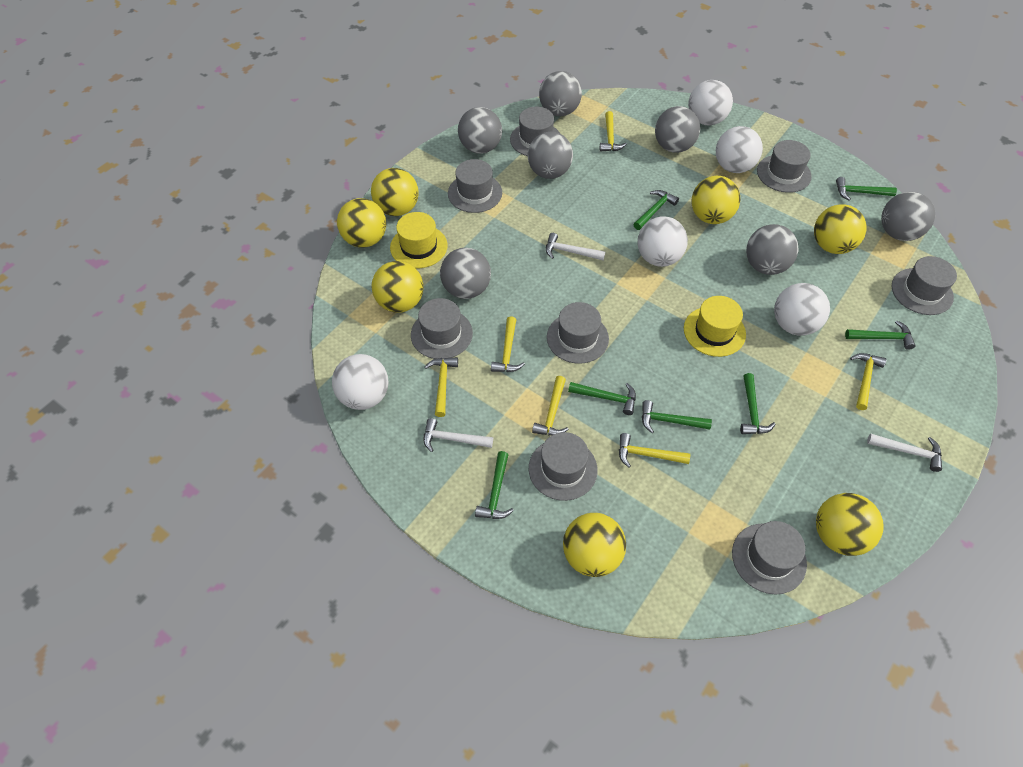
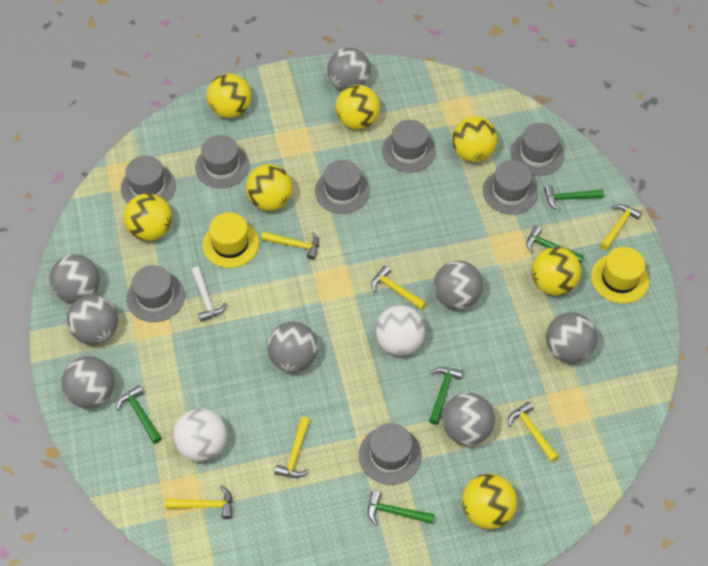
green hammer: 7 -> 5
grey ball: 7 -> 8
white ball: 5 -> 2
white hammer: 3 -> 1

